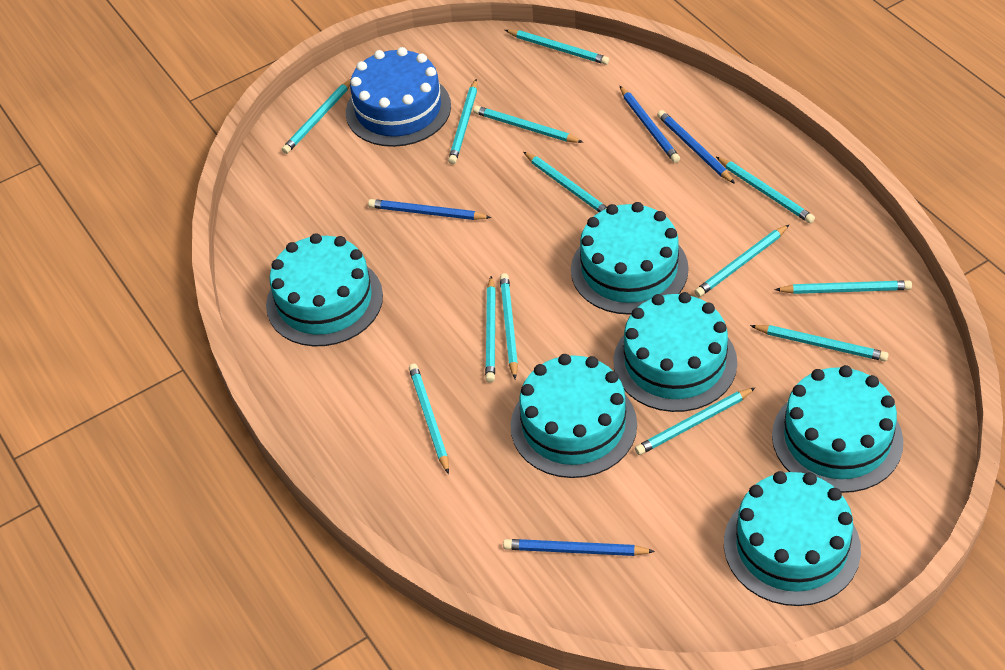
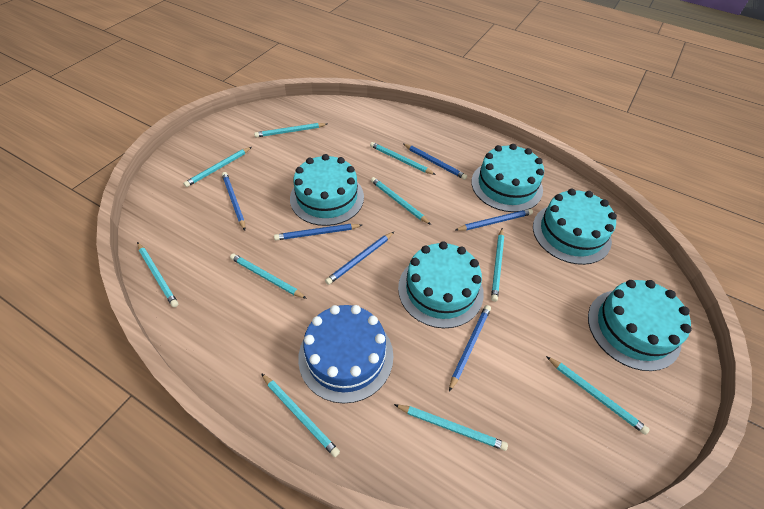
blue pencil: 4 -> 6
turquoise cake: 6 -> 5
turquoise pencil: 13 -> 10

